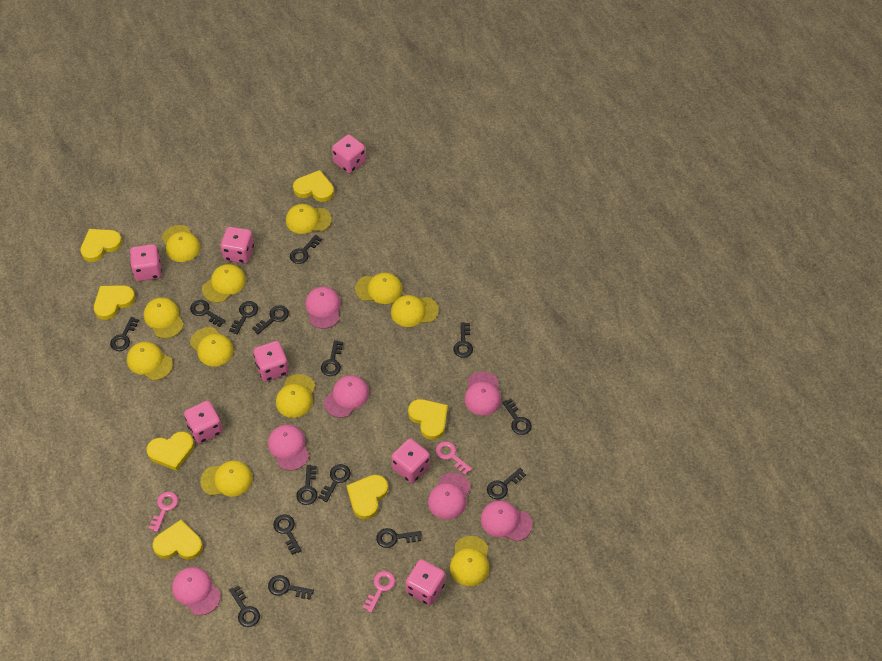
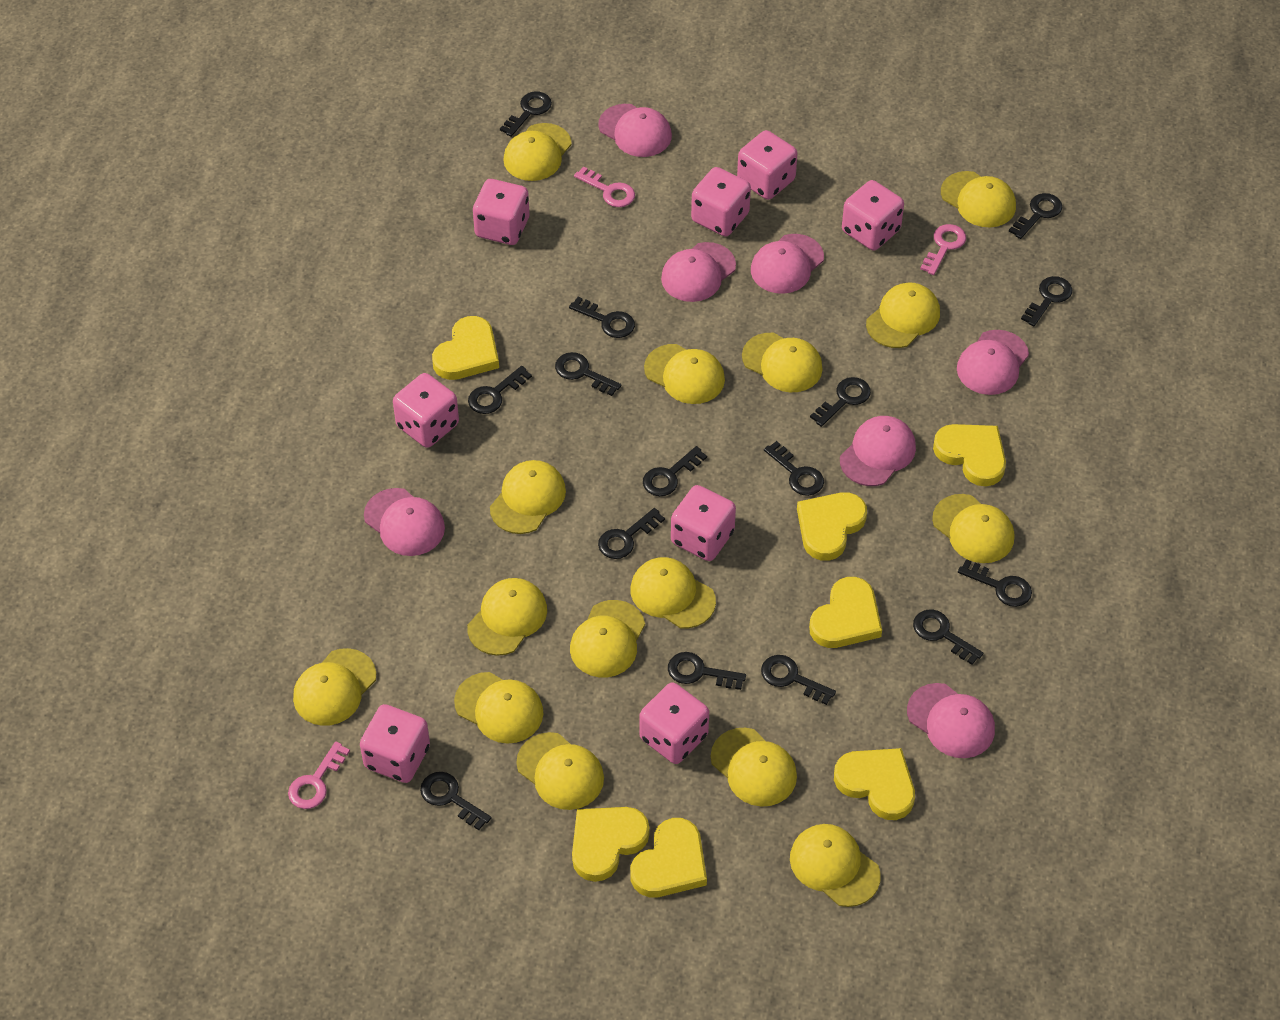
pink dice: 7 -> 8
yellow cap: 11 -> 15

